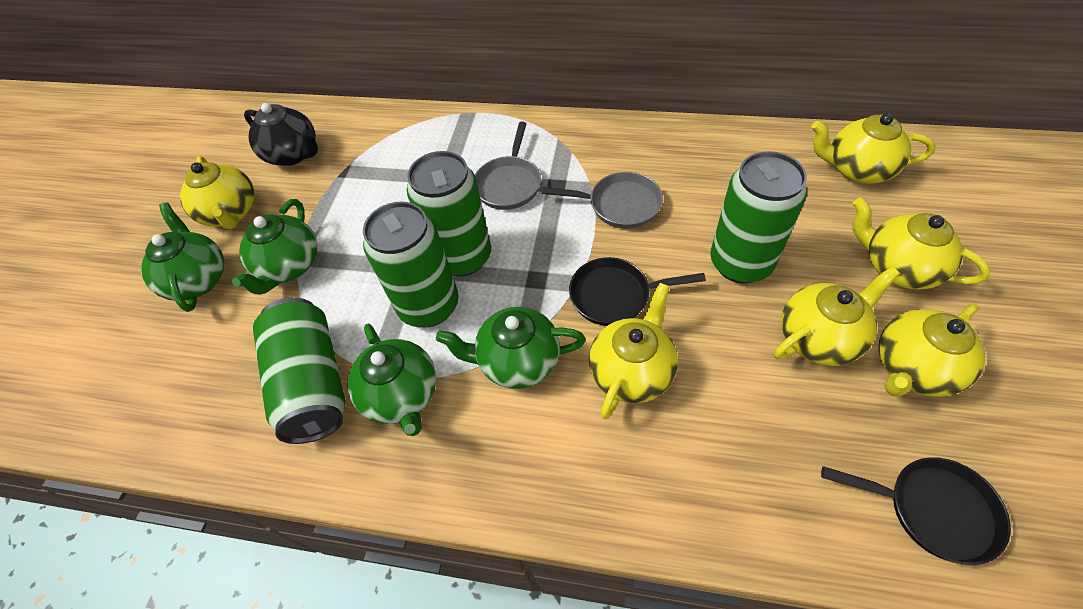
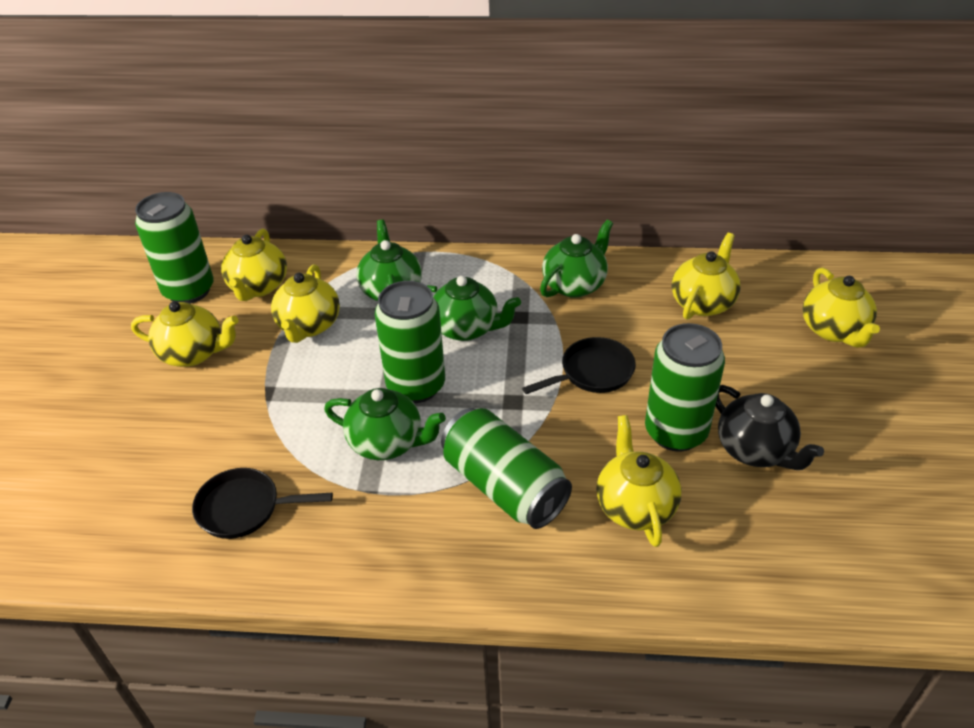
grey pan: 2 -> 0

